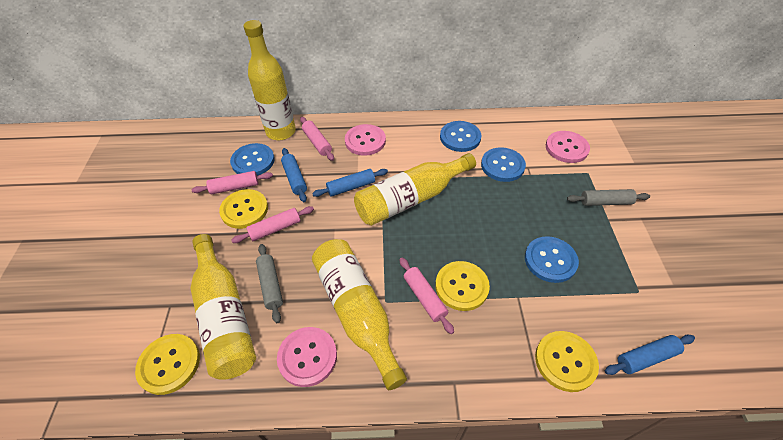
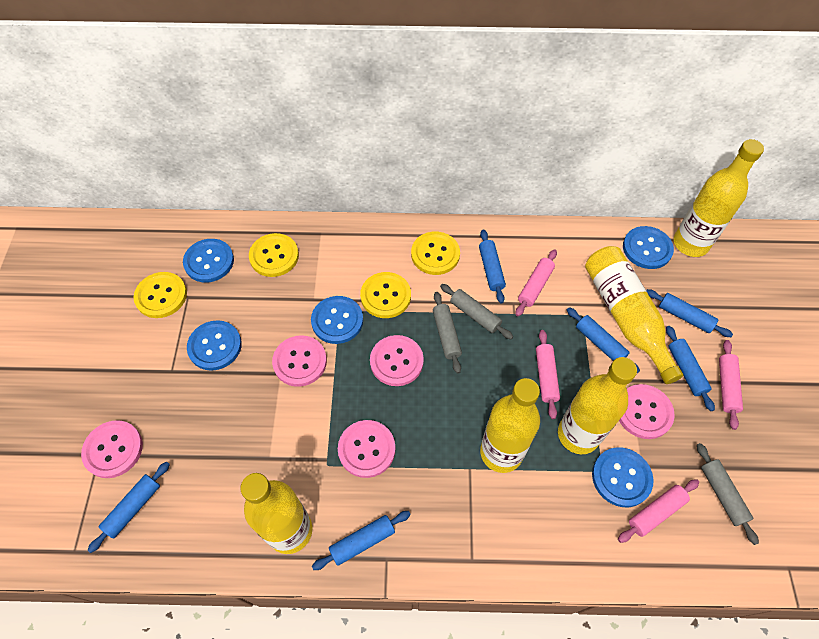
blue button: 4 -> 5
blue rolling pin: 3 -> 6
grey rolling pin: 2 -> 3
pink button: 3 -> 5
yellow bottle: 4 -> 5

